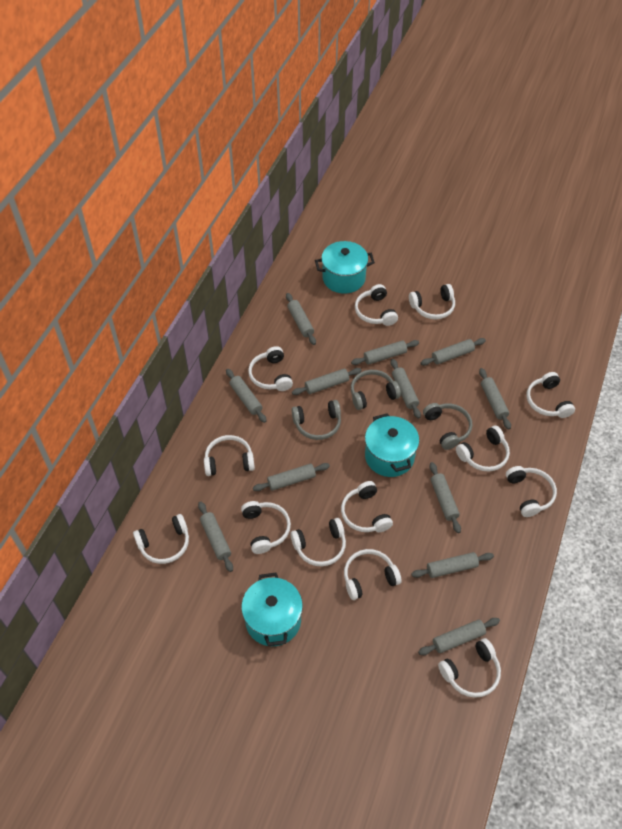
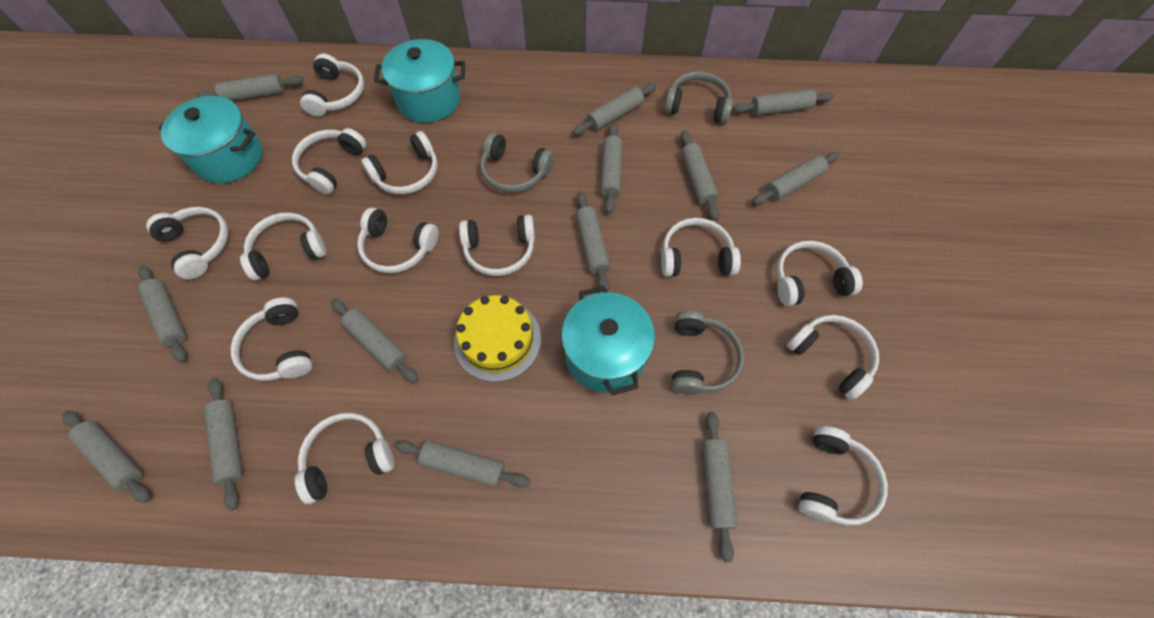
grey rolling pin: 12 -> 13
yellow cake: 0 -> 1

